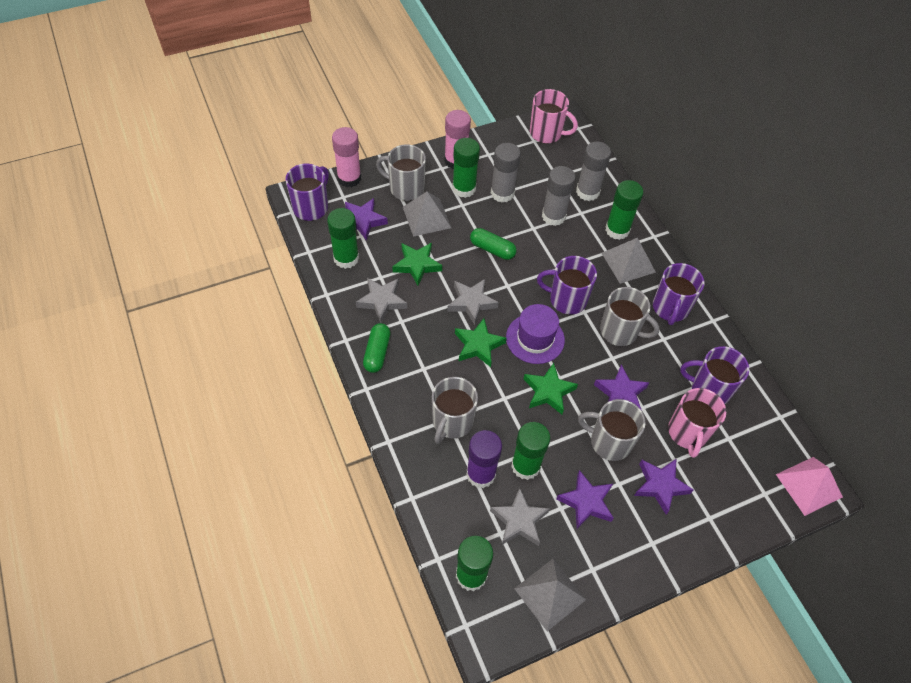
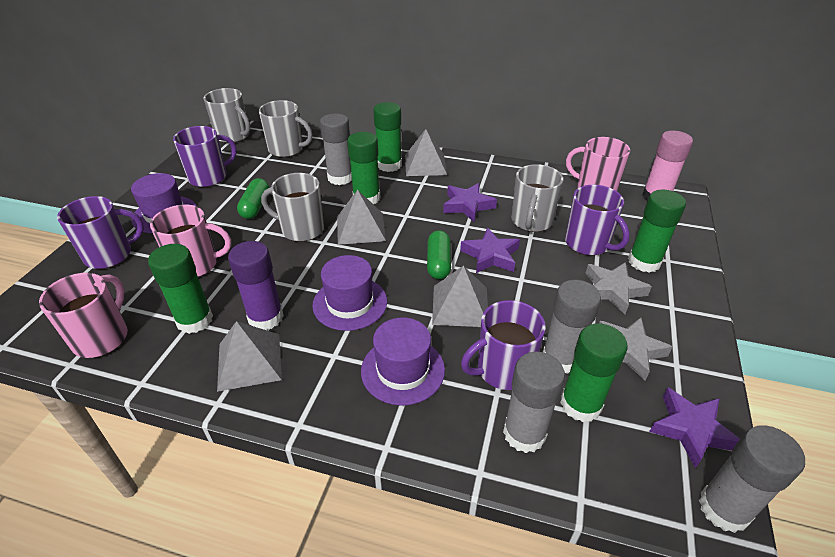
green star: 3 -> 0
grey glue stick: 3 -> 4
grey pyramid: 3 -> 4
grey star: 3 -> 2
pink glue stick: 2 -> 1
pink mug: 2 -> 3
pink pyramid: 1 -> 0
purple hat: 1 -> 3
purple star: 4 -> 3

